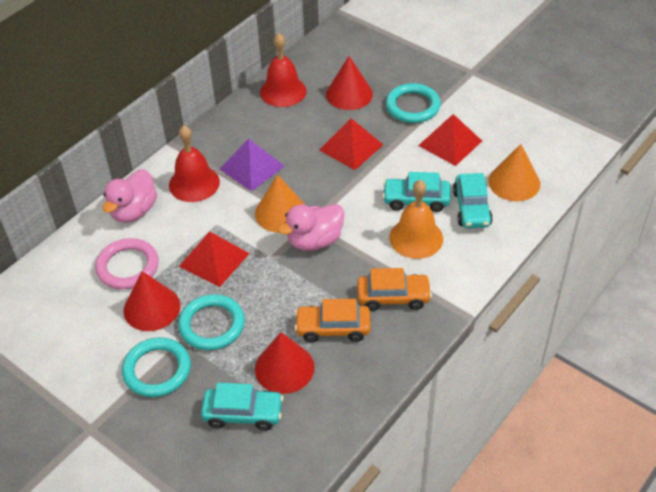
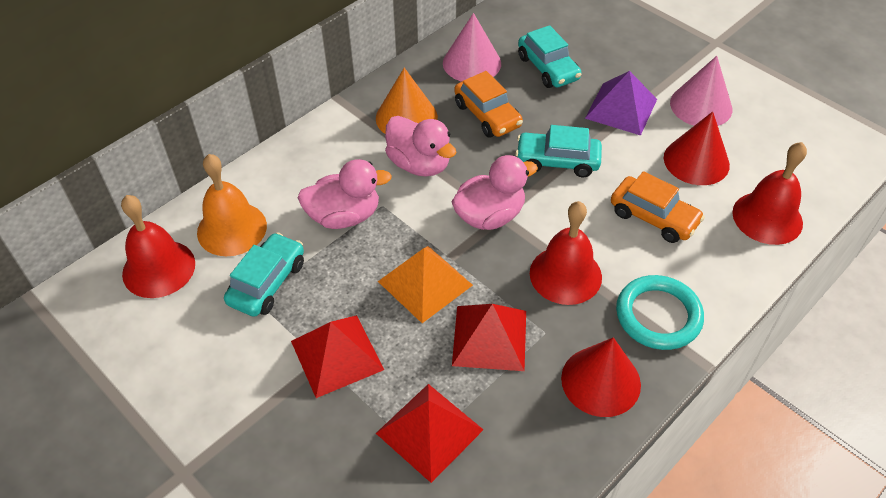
orange cone: 2 -> 1
orange pyramid: 0 -> 1
pink cone: 0 -> 2
pink duck: 2 -> 3
pink ring: 1 -> 0
red bell: 2 -> 3
red cone: 3 -> 2
turquoise ring: 3 -> 1

